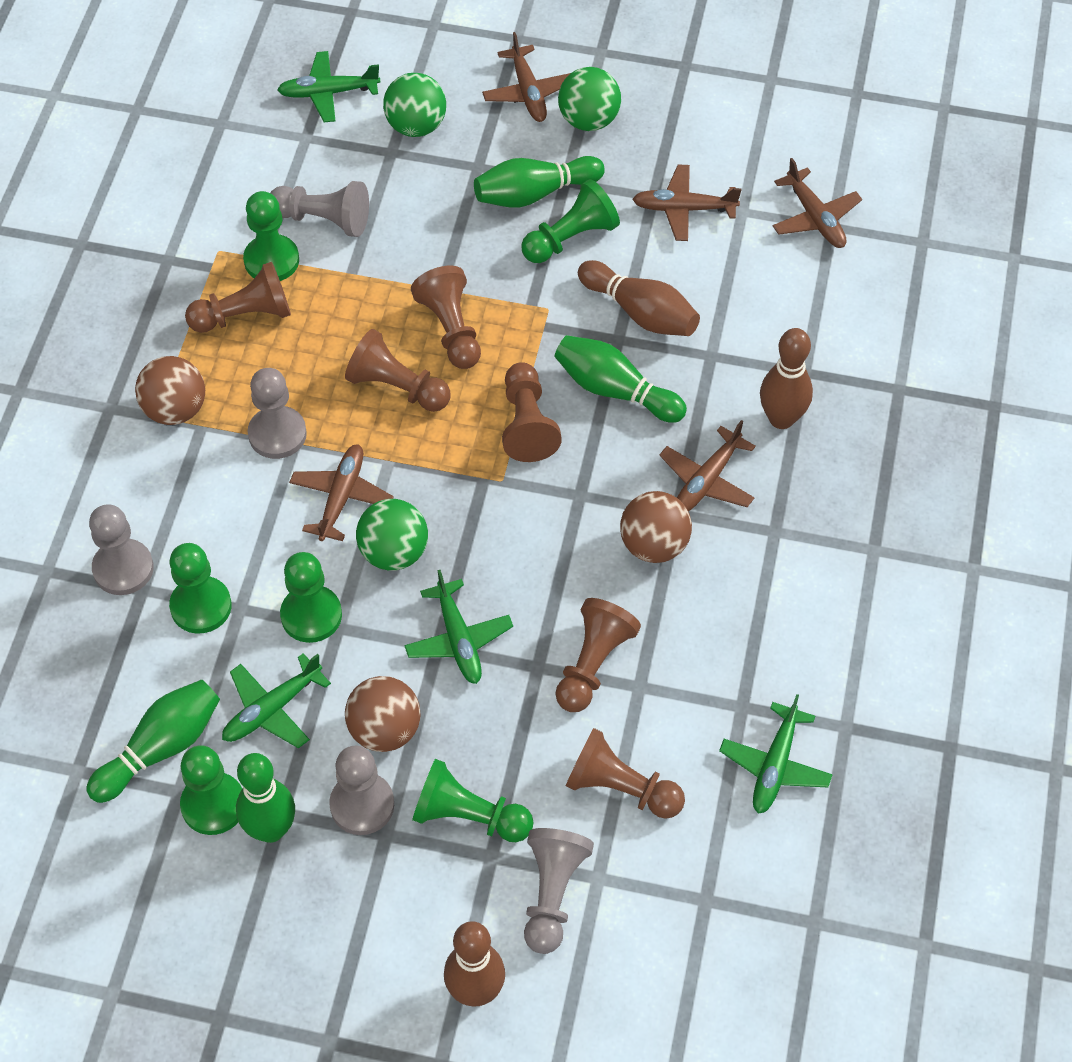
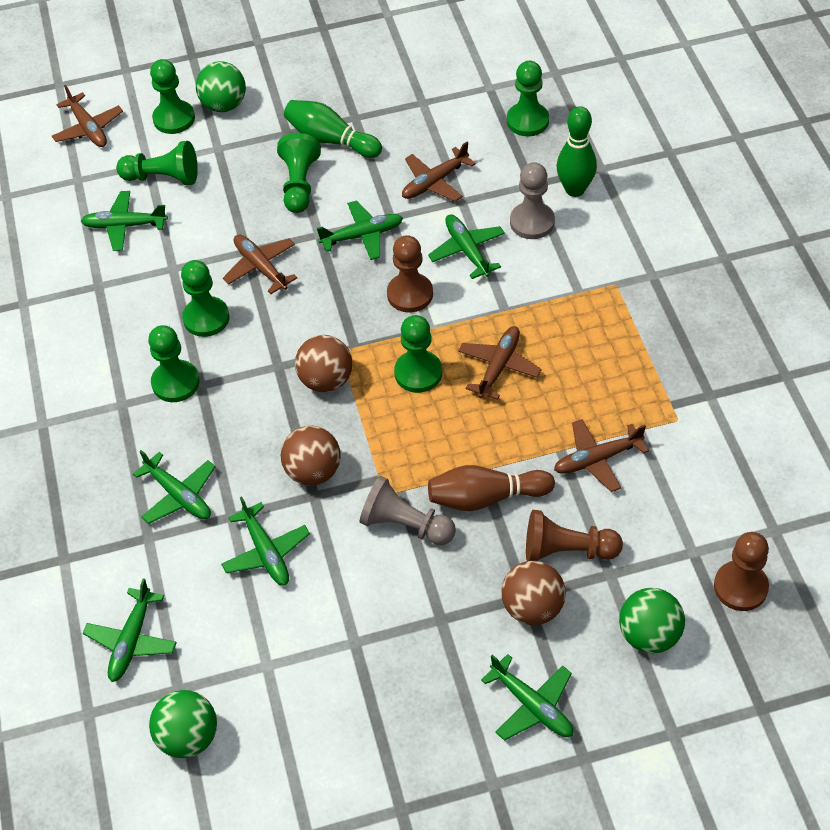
brown bowling pin: 3 -> 1
brown pawn: 6 -> 3
green bowling pin: 4 -> 2
green pawn: 6 -> 7
green plane: 4 -> 7
grey pawn: 5 -> 2

